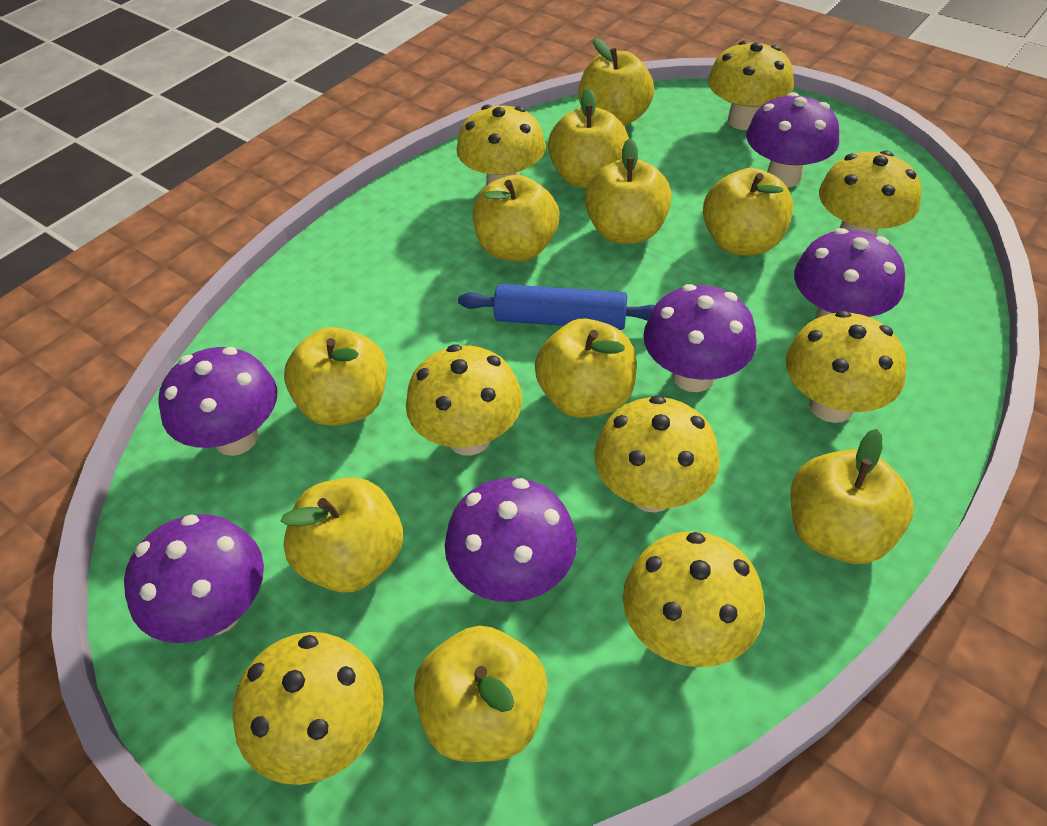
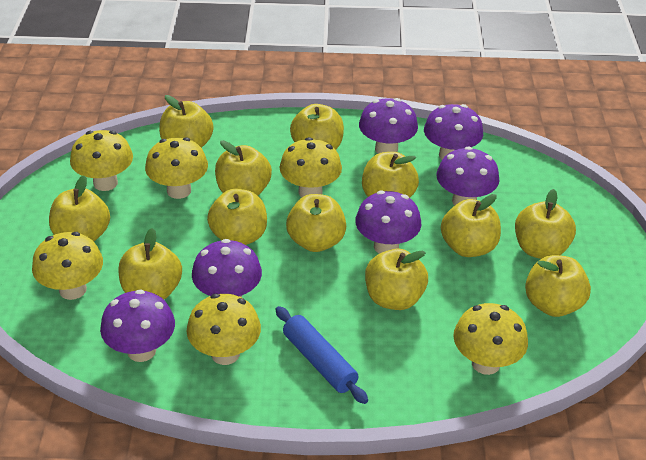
yellow apple: 10 -> 12
yellow mushroom: 8 -> 6

